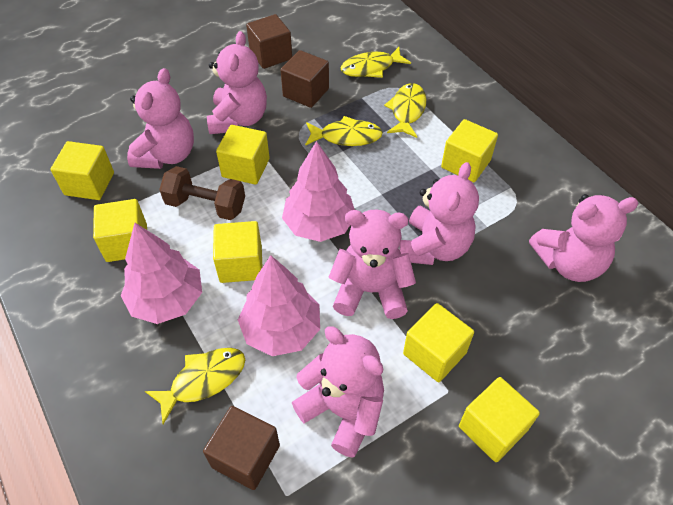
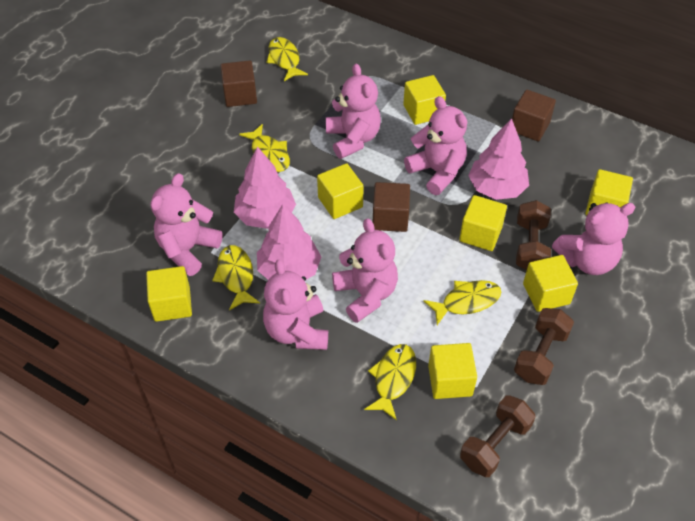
brown dumbbell: 1 -> 3
yellow fish: 4 -> 5

